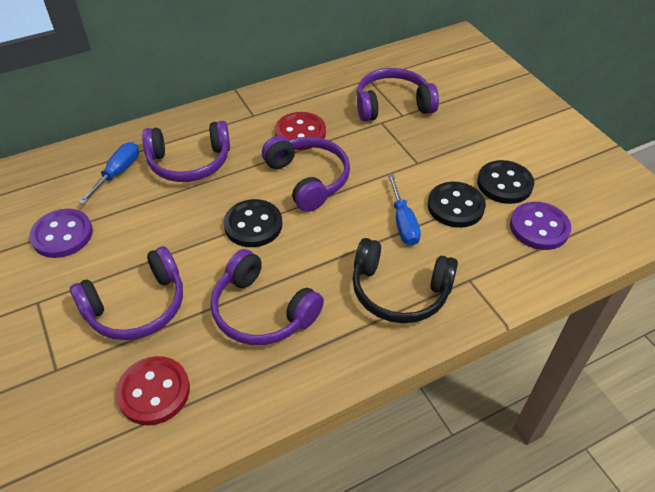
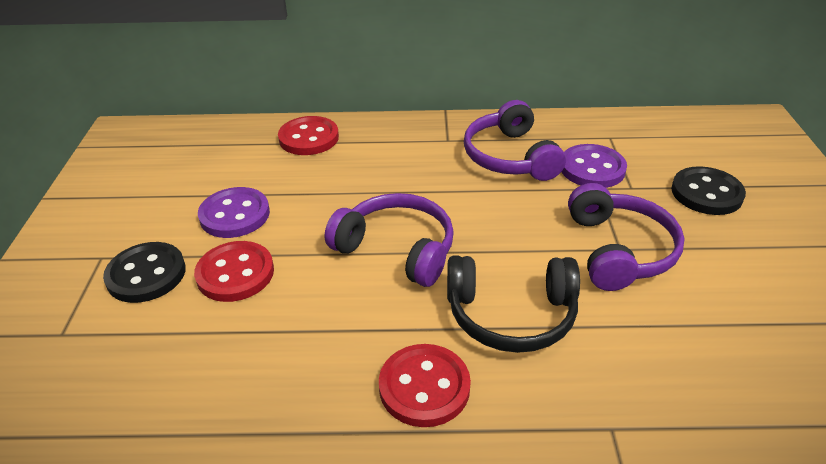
black button: 3 -> 2
blue screwdriver: 2 -> 0
purple headphones: 5 -> 3
red button: 2 -> 3

